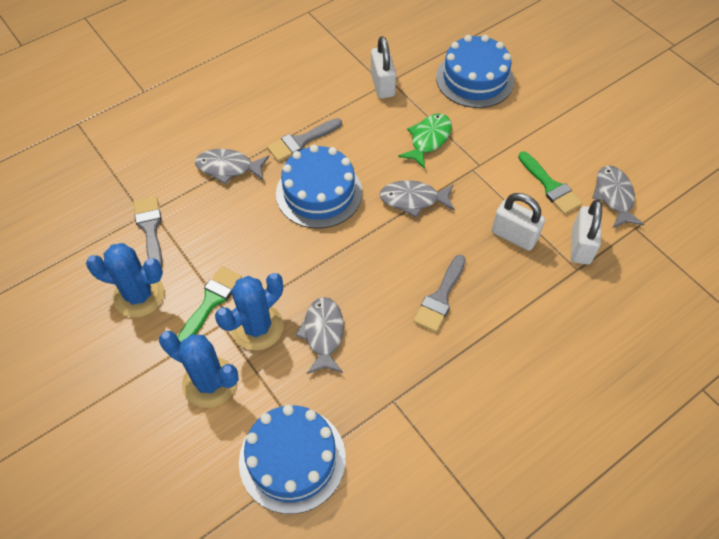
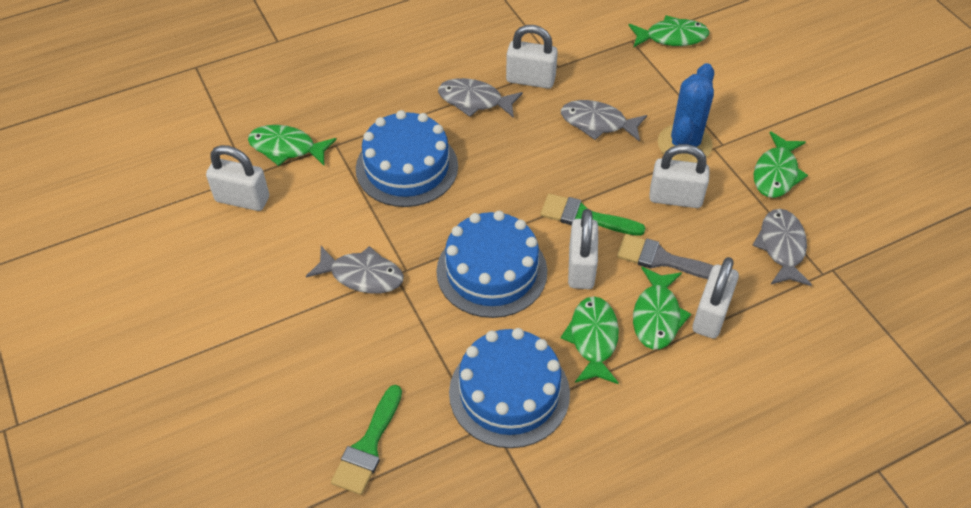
blue cactus: 3 -> 1
green fish: 1 -> 5
grey brush: 3 -> 1
white padlock: 3 -> 5

